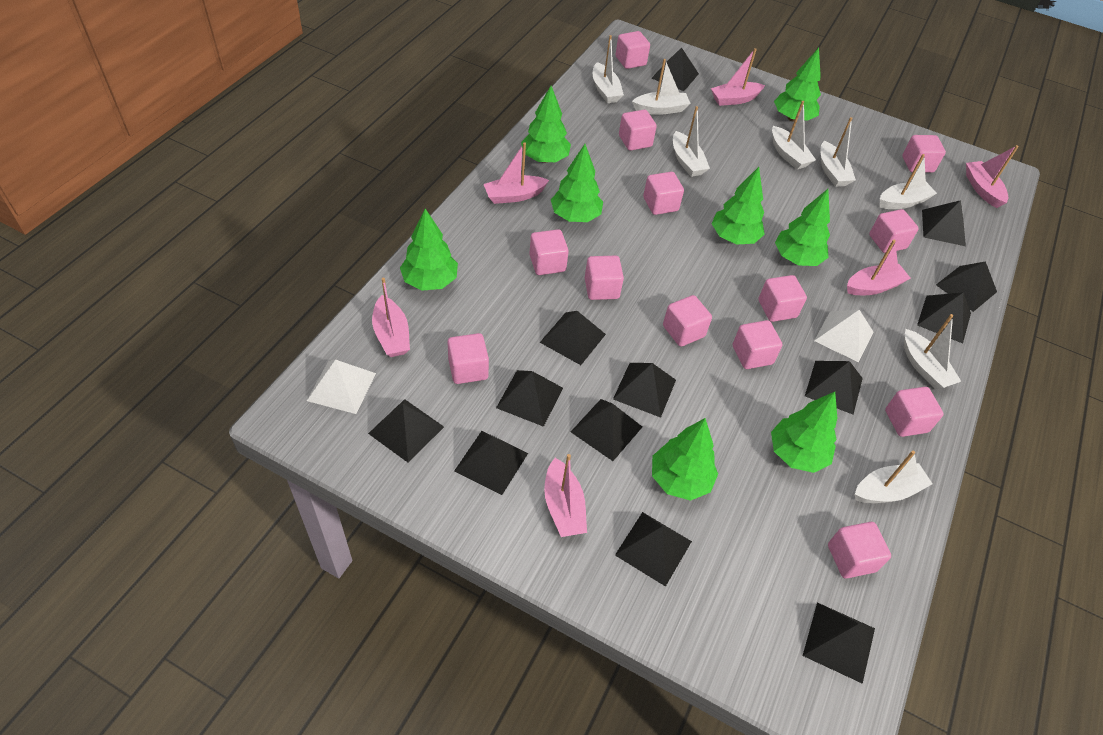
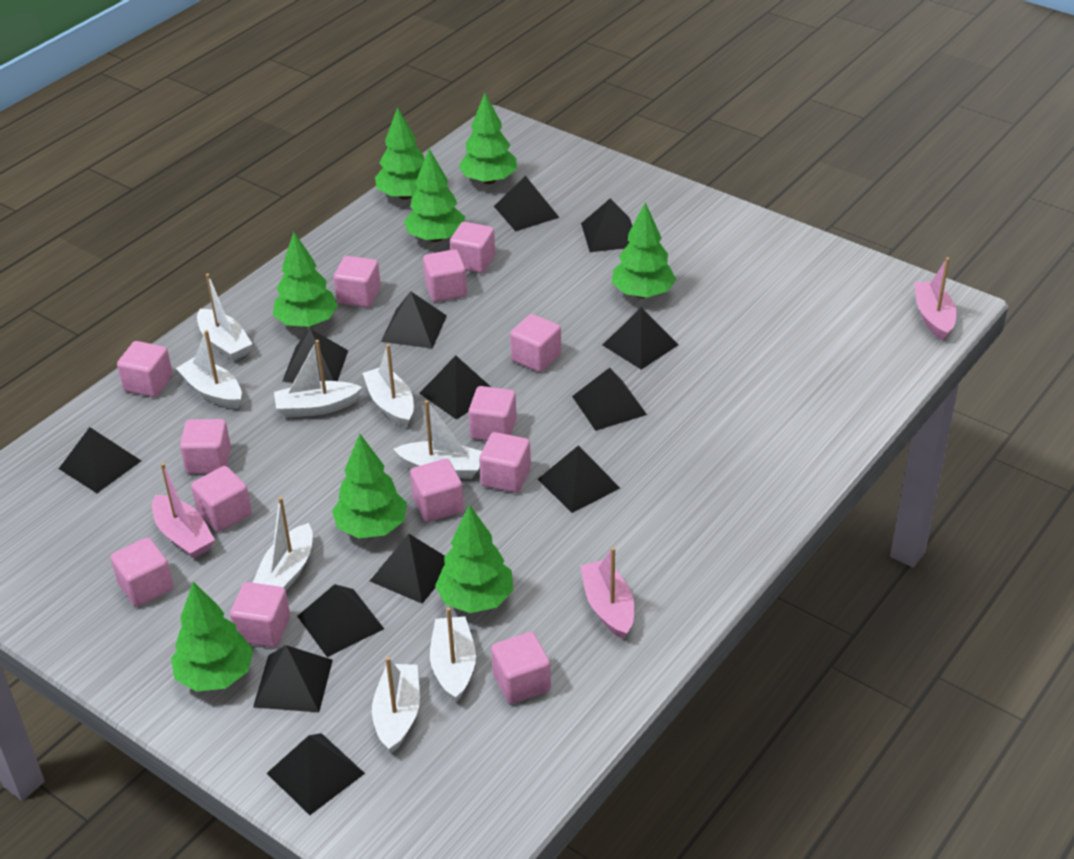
pink boat: 6 -> 3
white pyramid: 2 -> 0

